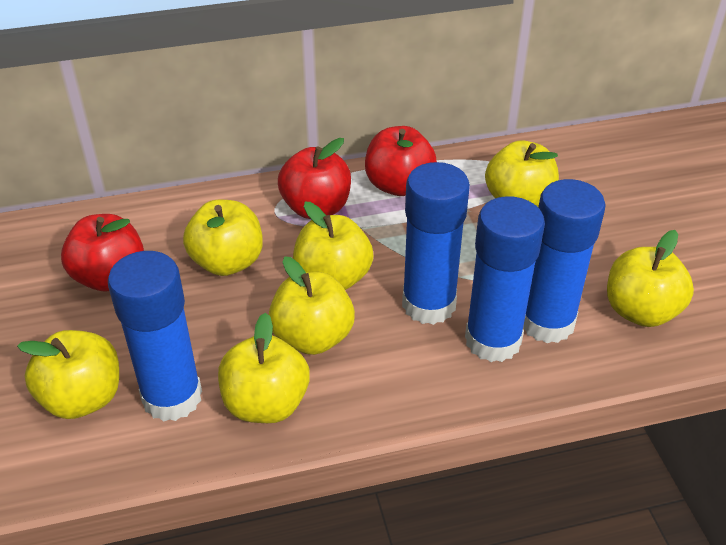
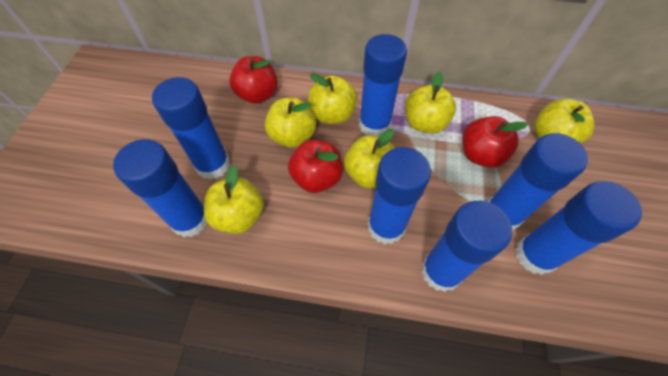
blue glue stick: 4 -> 7
yellow apple: 7 -> 6

